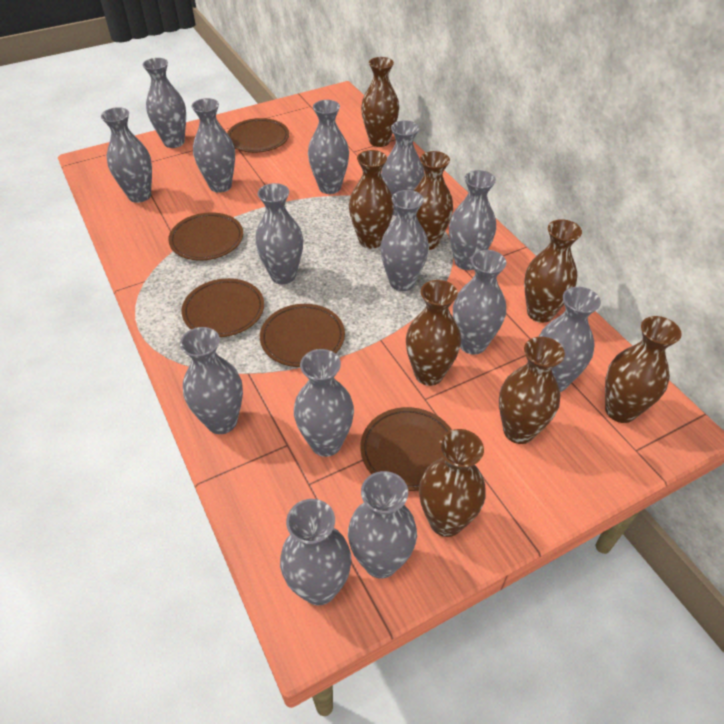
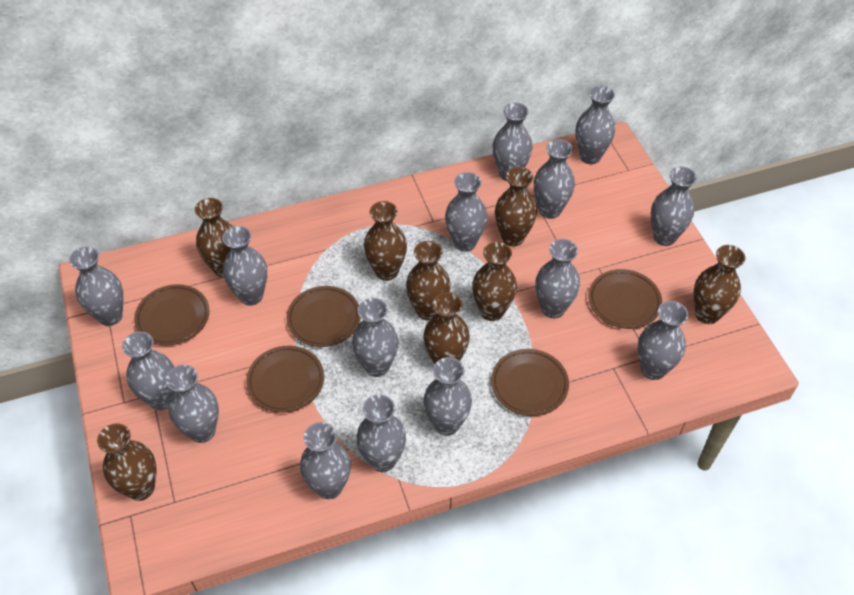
grey vase: 14 -> 15

